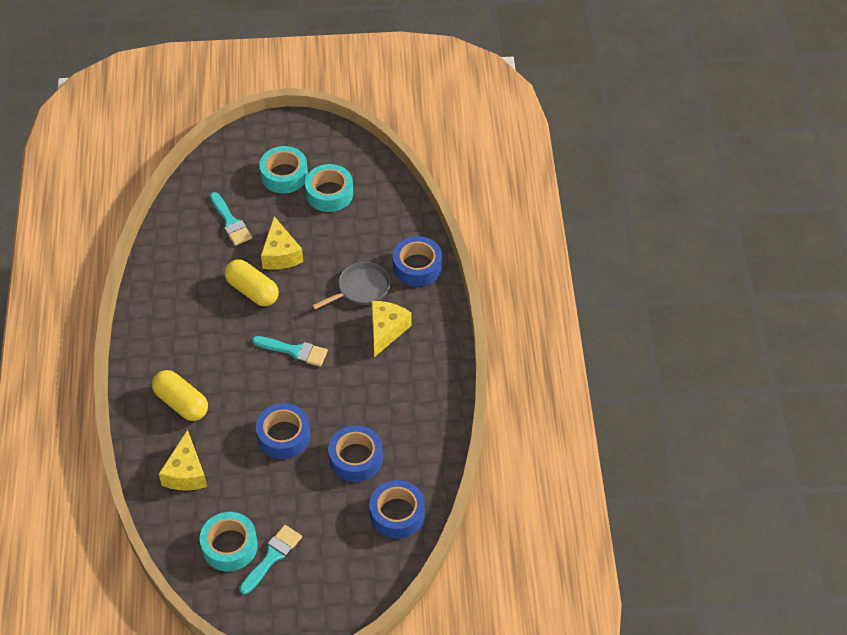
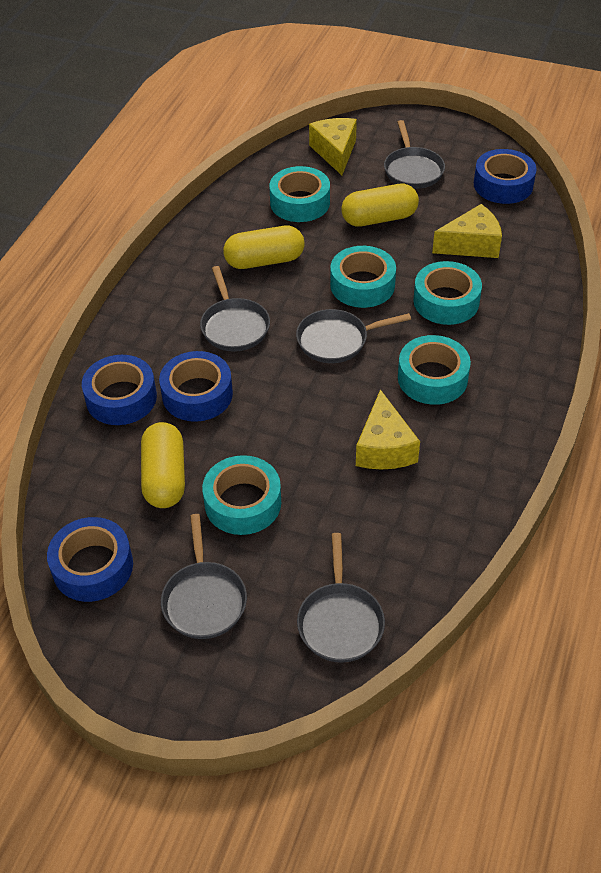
grey pan: 1 -> 5
turquoise brush: 3 -> 0
turquoise tape: 3 -> 5
yellow capsule: 2 -> 3

